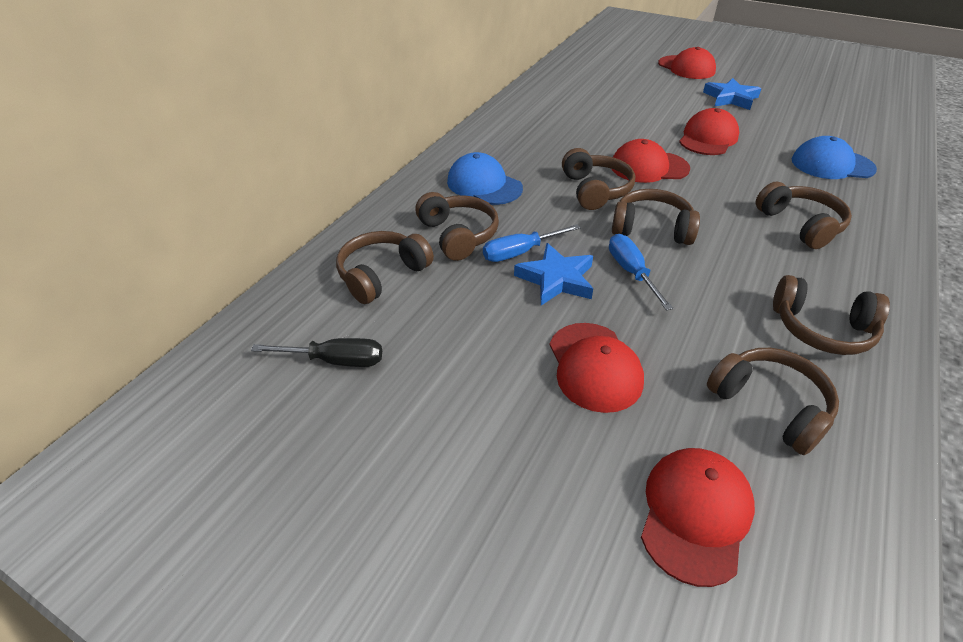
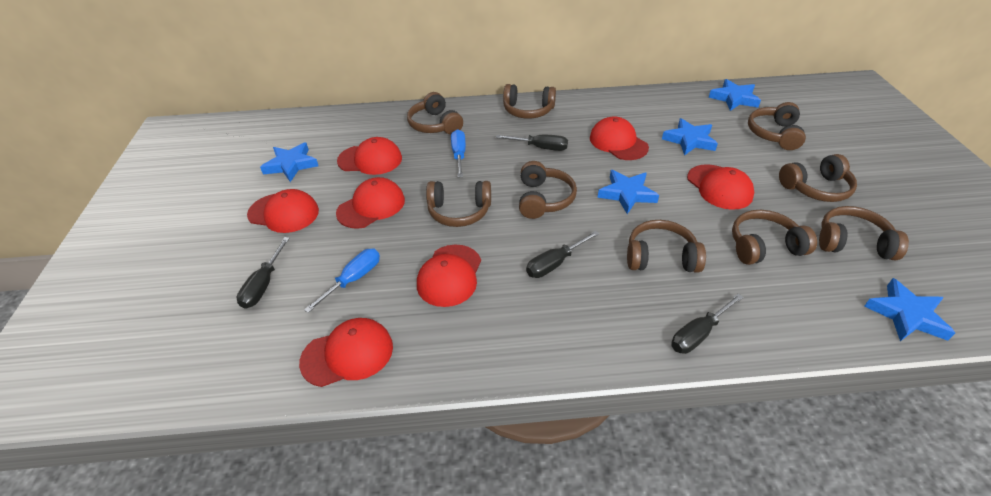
black screwdriver: 1 -> 4
blue cap: 2 -> 0
blue star: 2 -> 5
brown headphones: 7 -> 9
red cap: 5 -> 7

